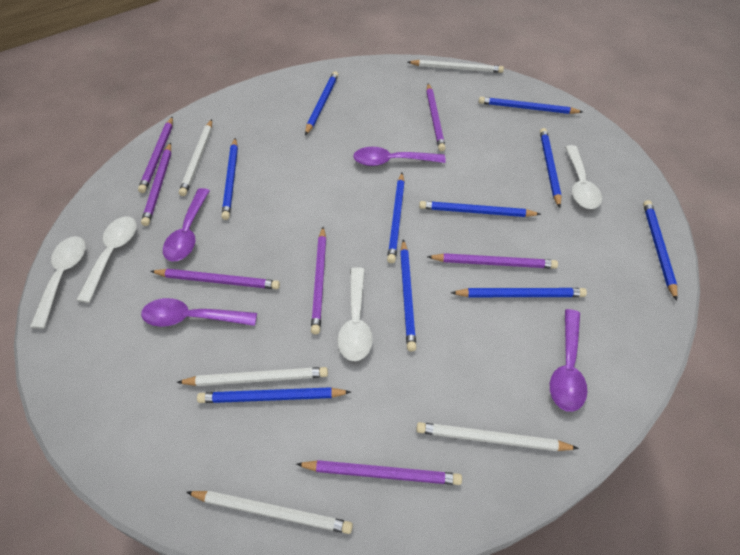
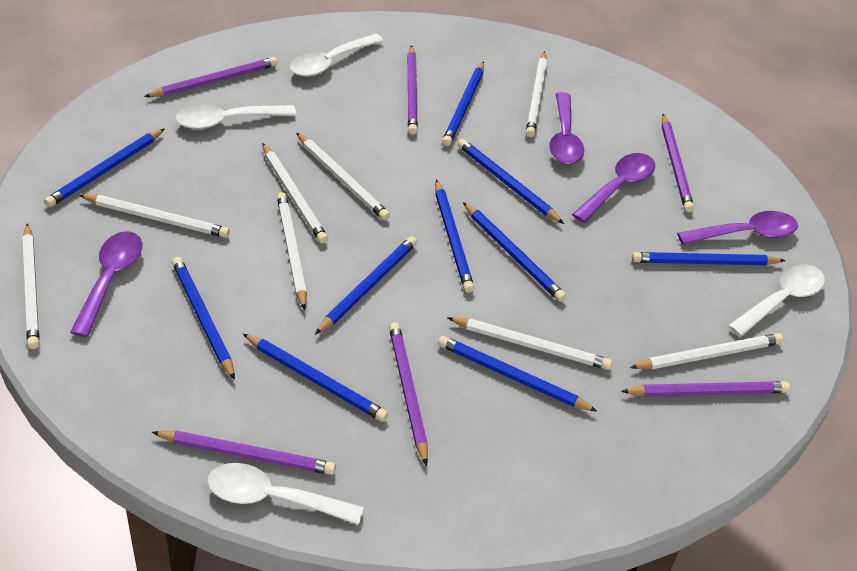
purple pencil: 7 -> 6
white pencil: 5 -> 8

